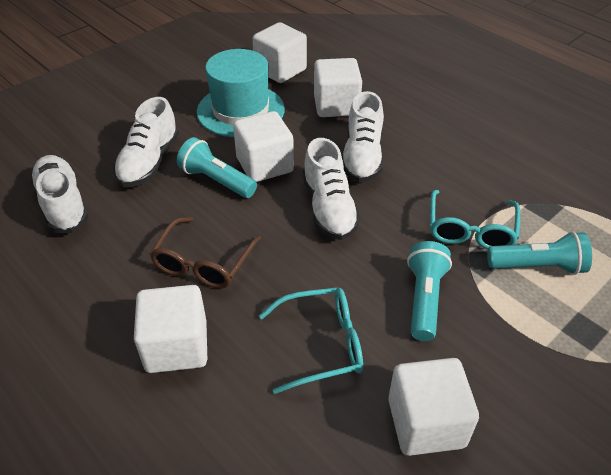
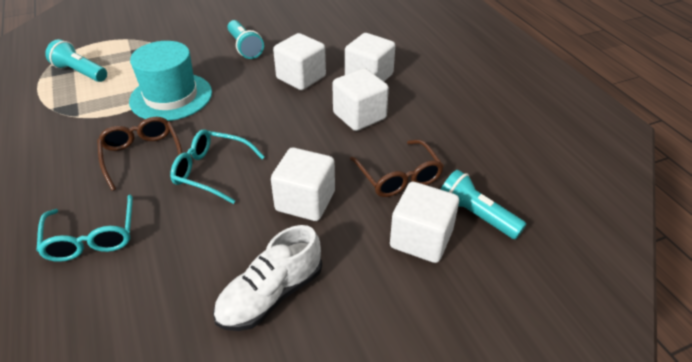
brown glasses: 1 -> 2
white shoe: 4 -> 1

